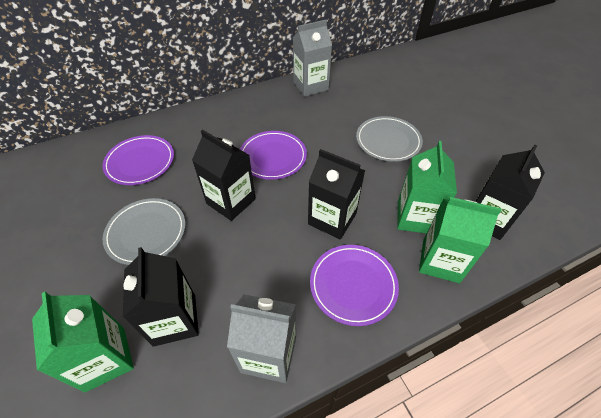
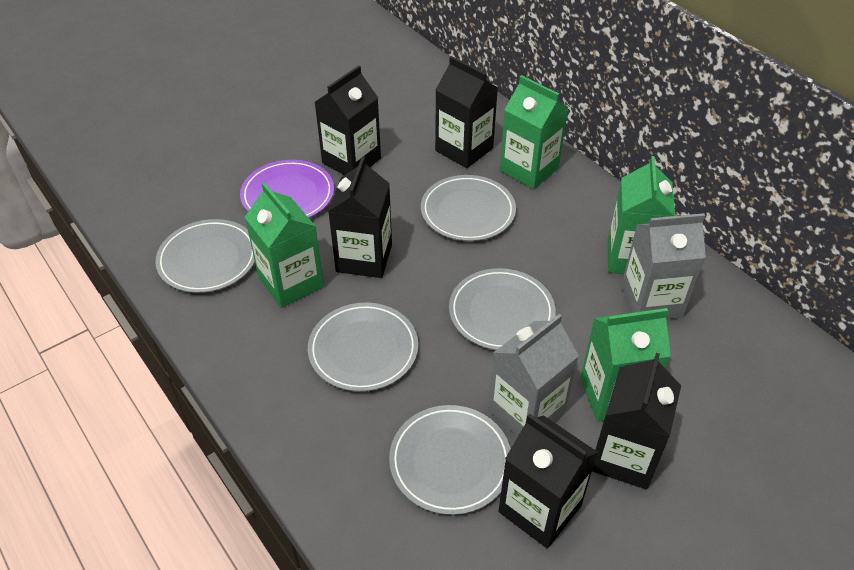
black carton: 4 -> 5
green carton: 3 -> 4
grey plate: 2 -> 5
purple plate: 3 -> 1

